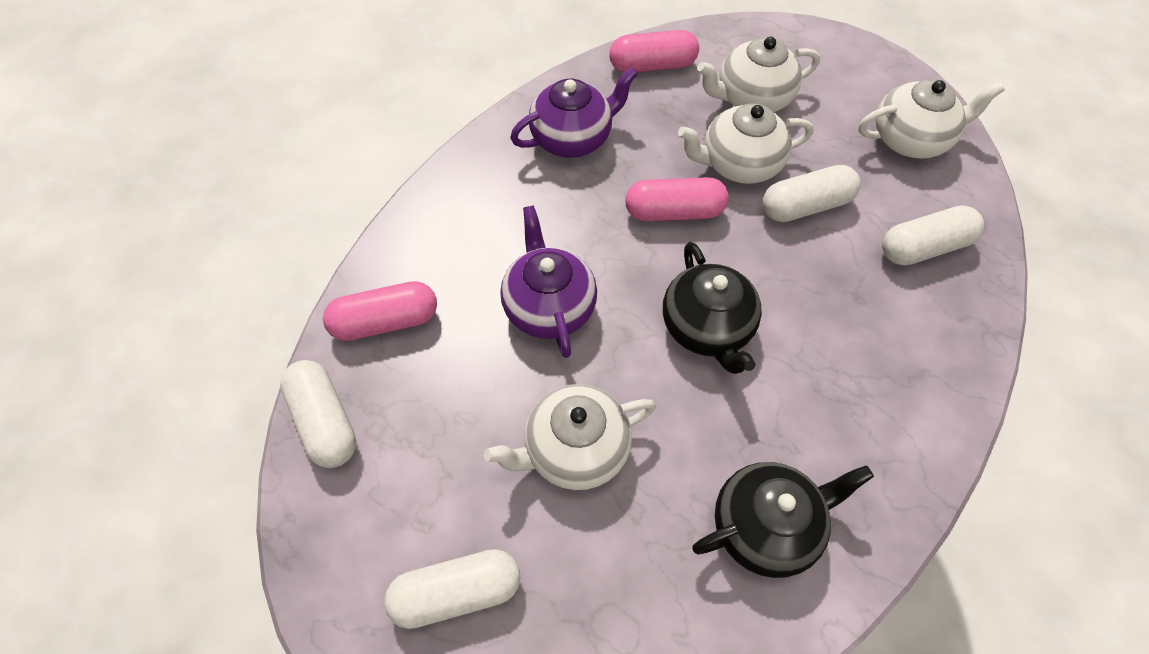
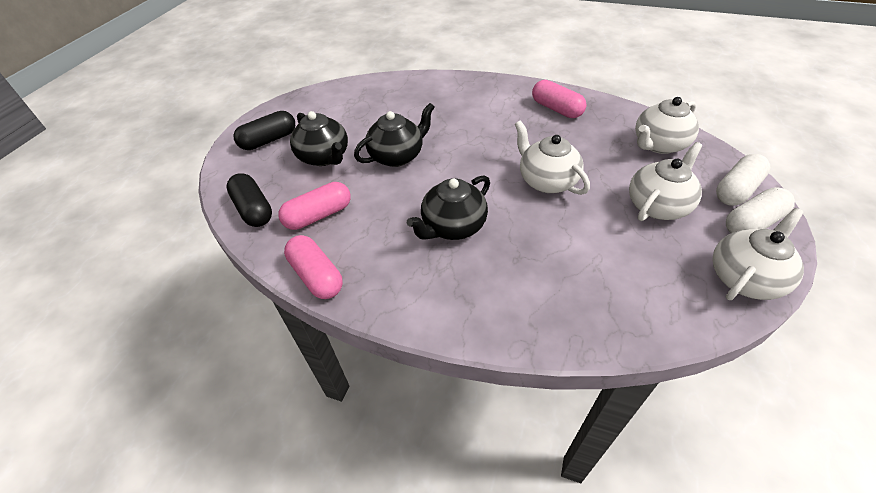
black capsule: 0 -> 2
black teapot: 2 -> 3
purple teapot: 2 -> 0
white capsule: 4 -> 2

